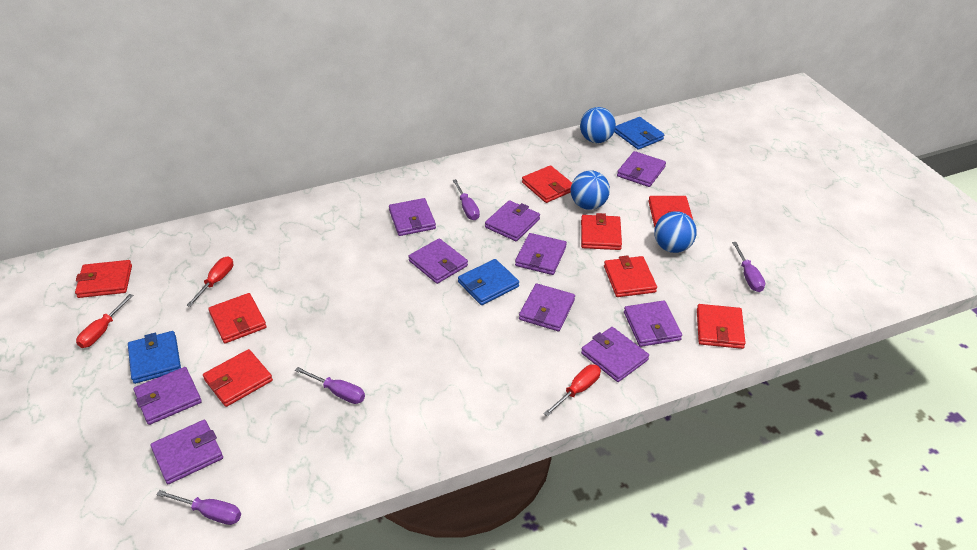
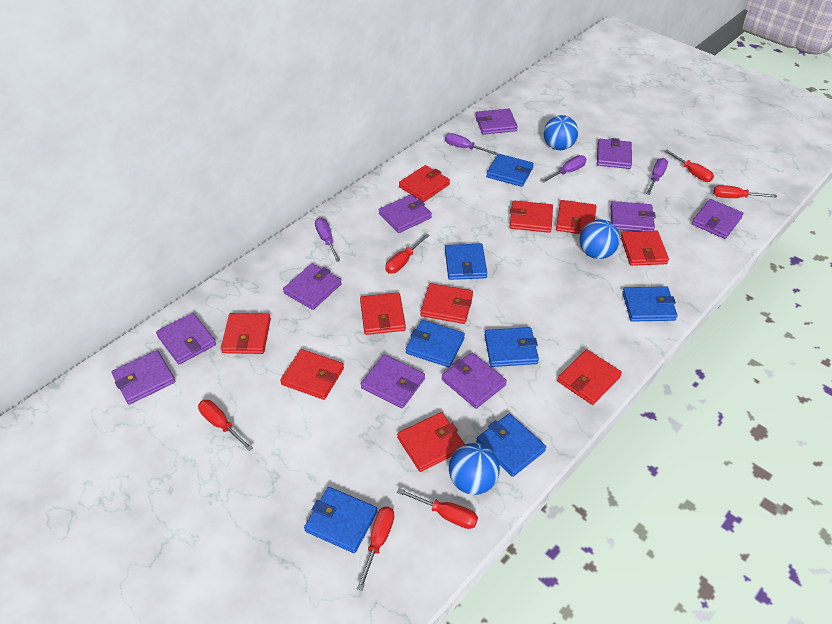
blue wallet: 3 -> 7
red screwdriver: 3 -> 6
red wallet: 8 -> 10

